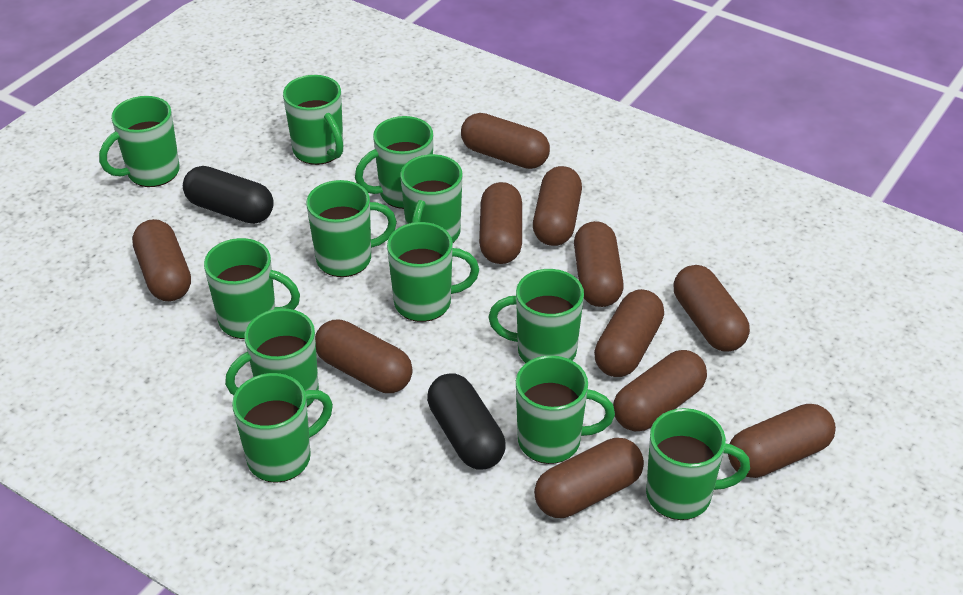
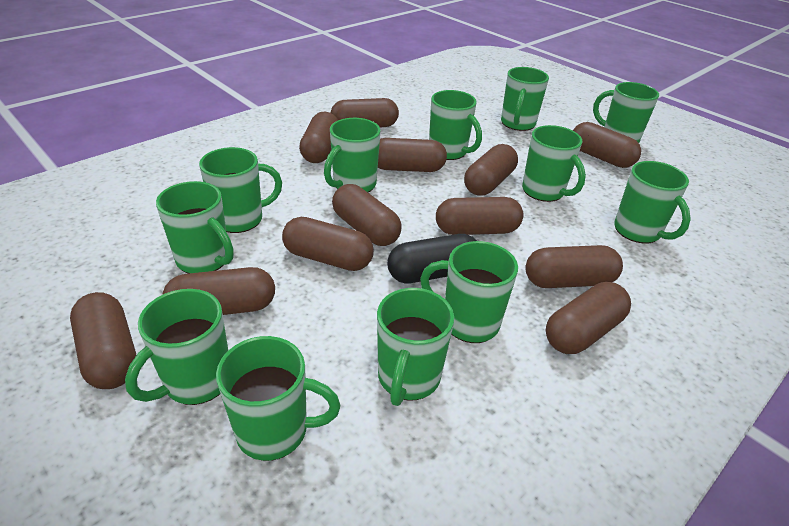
black capsule: 2 -> 1
brown capsule: 11 -> 12

